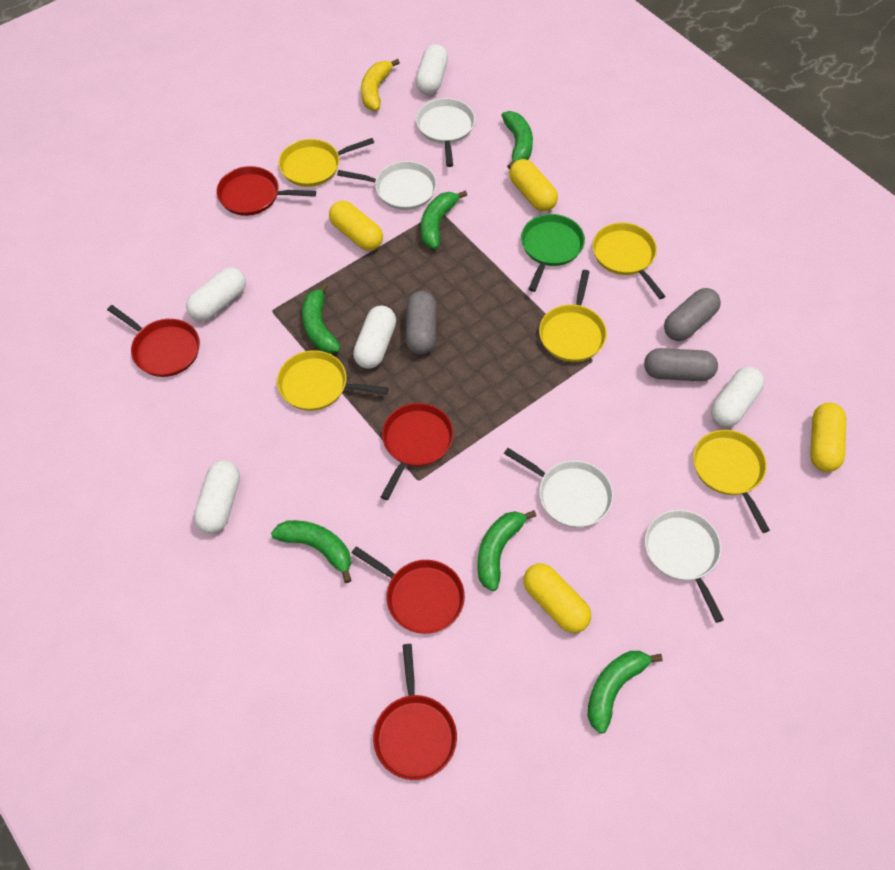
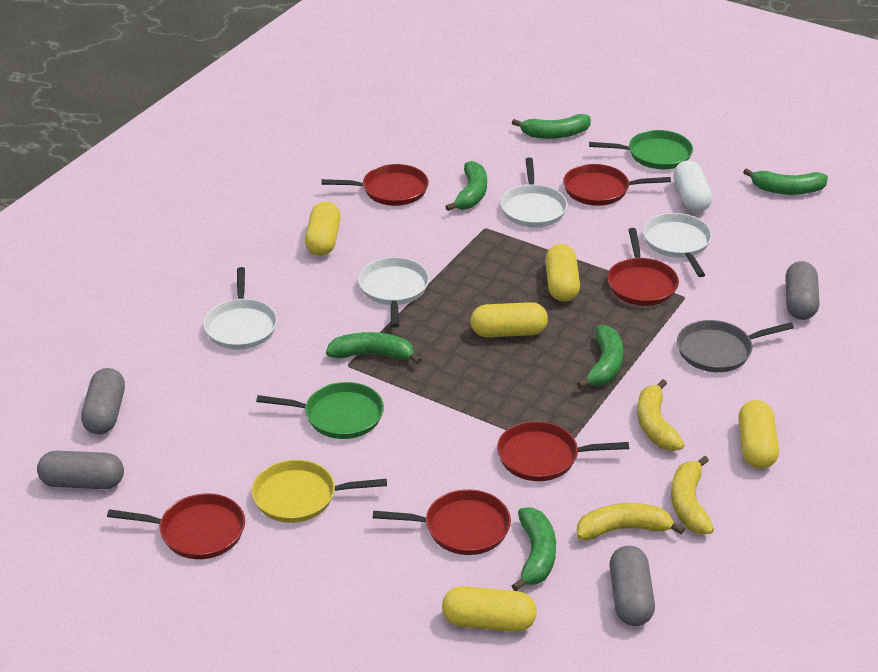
green pan: 1 -> 2
grey capsule: 3 -> 4
grey pan: 0 -> 1
red pan: 5 -> 6
white capsule: 5 -> 1
yellow banana: 1 -> 3
yellow capsule: 4 -> 5
yellow pan: 5 -> 1

